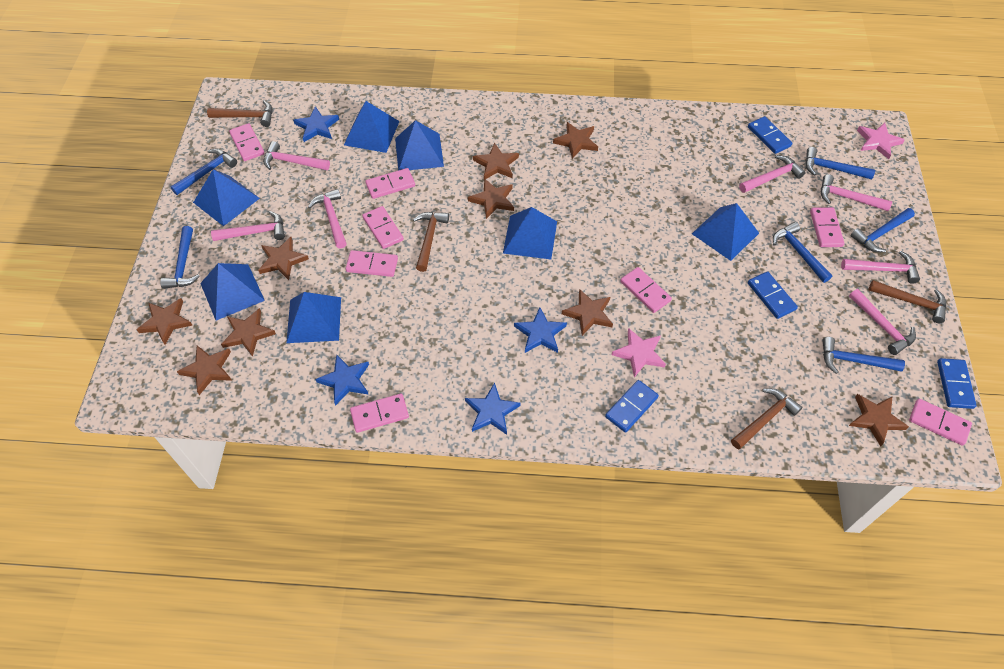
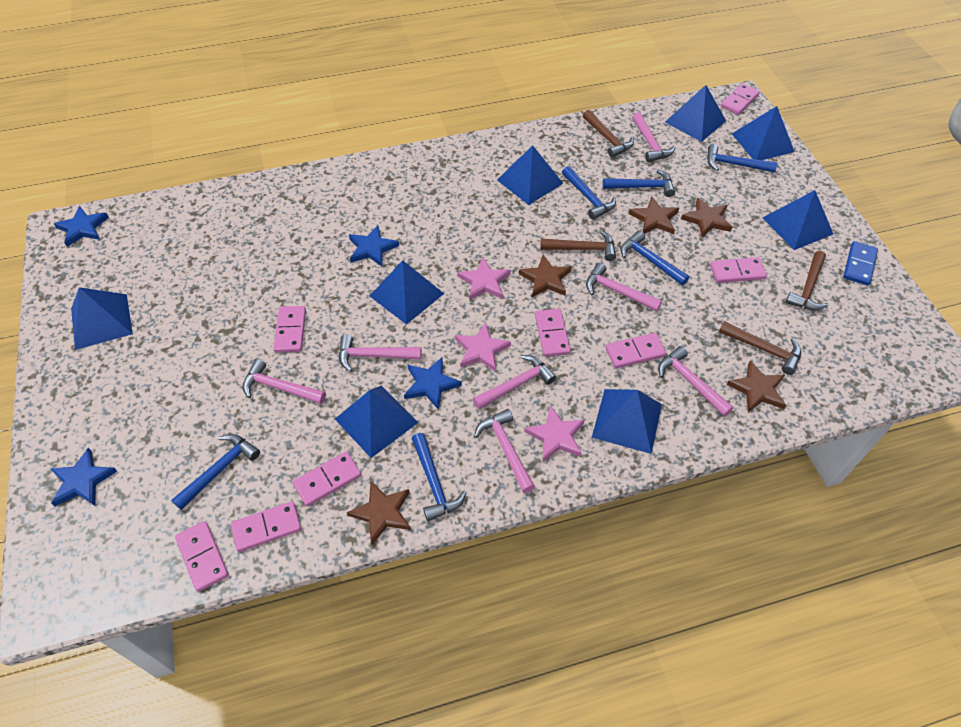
blue domino: 4 -> 1
blue pyramid: 7 -> 8
brown star: 9 -> 5
pink star: 2 -> 3

